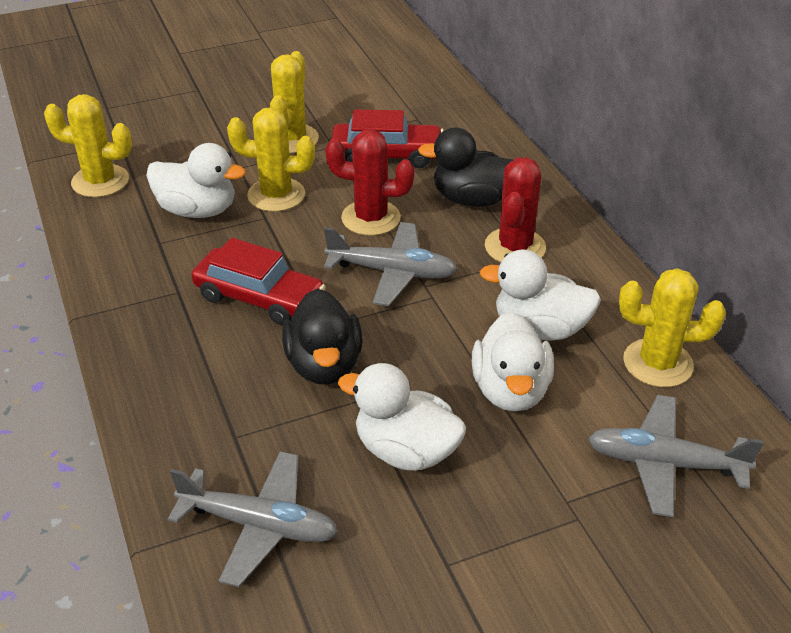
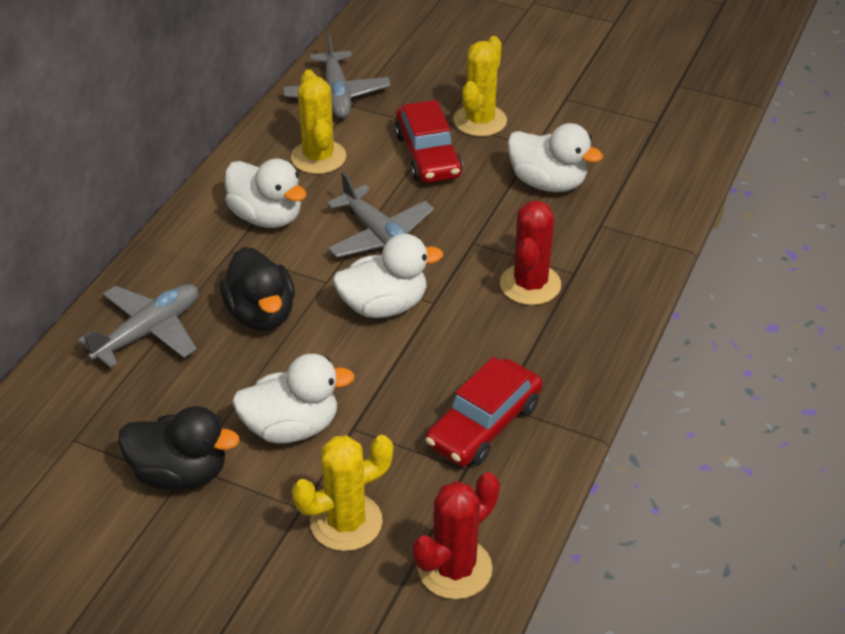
yellow cactus: 4 -> 3

